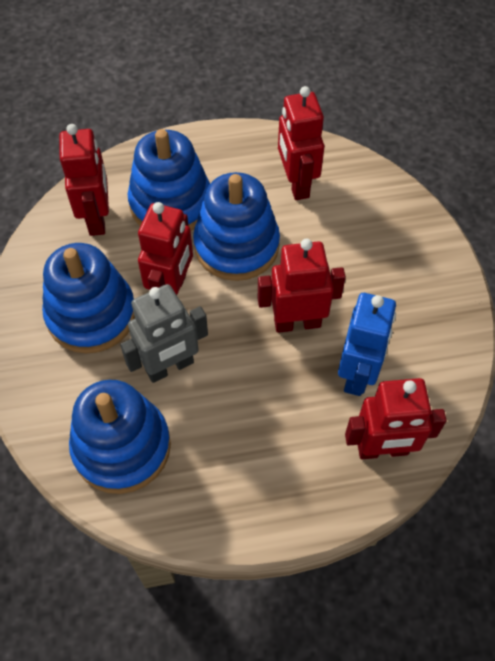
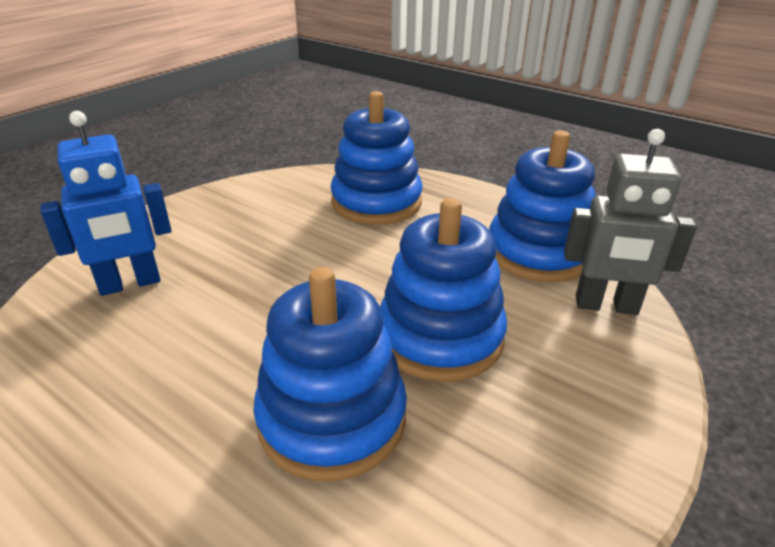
red robot: 5 -> 0

